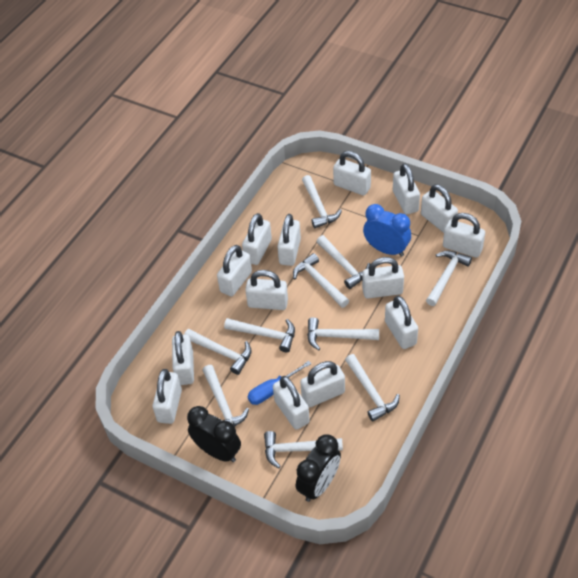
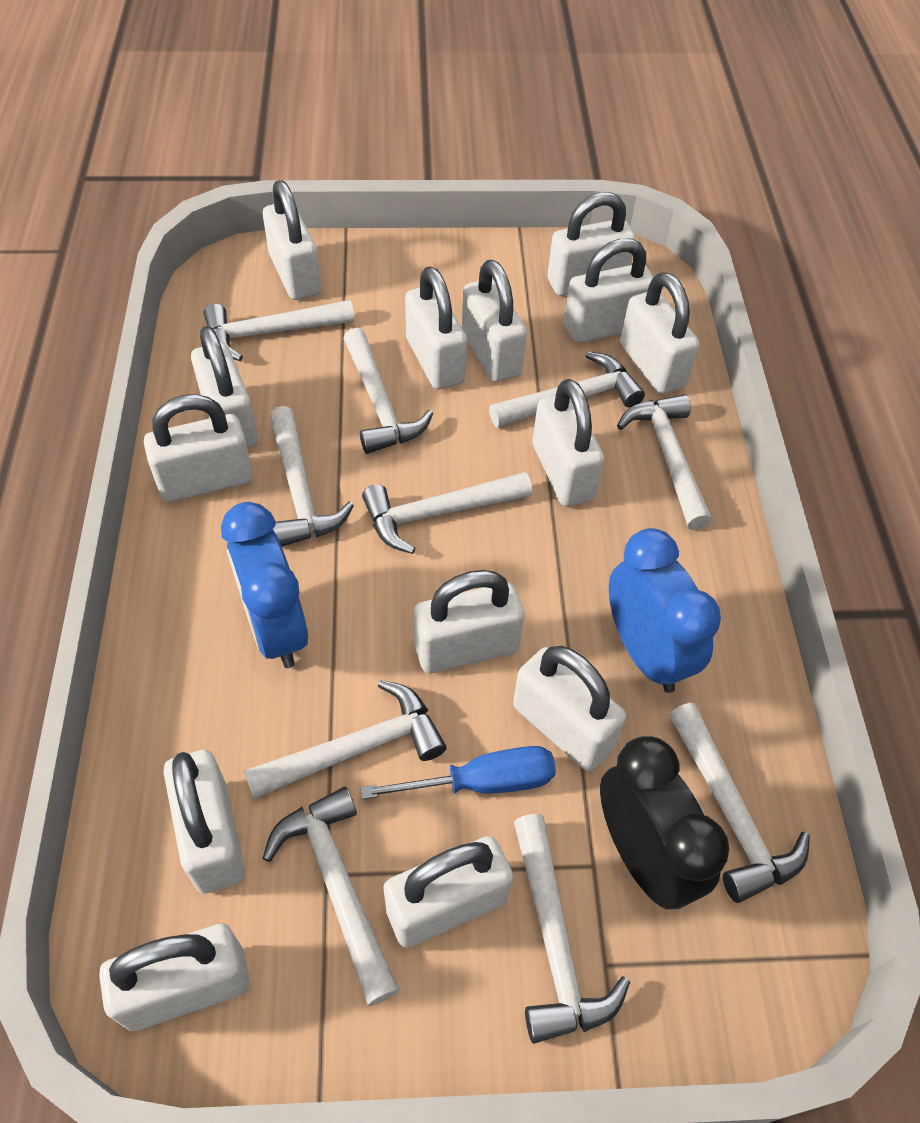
black clock: 2 -> 1
blue clock: 1 -> 2

